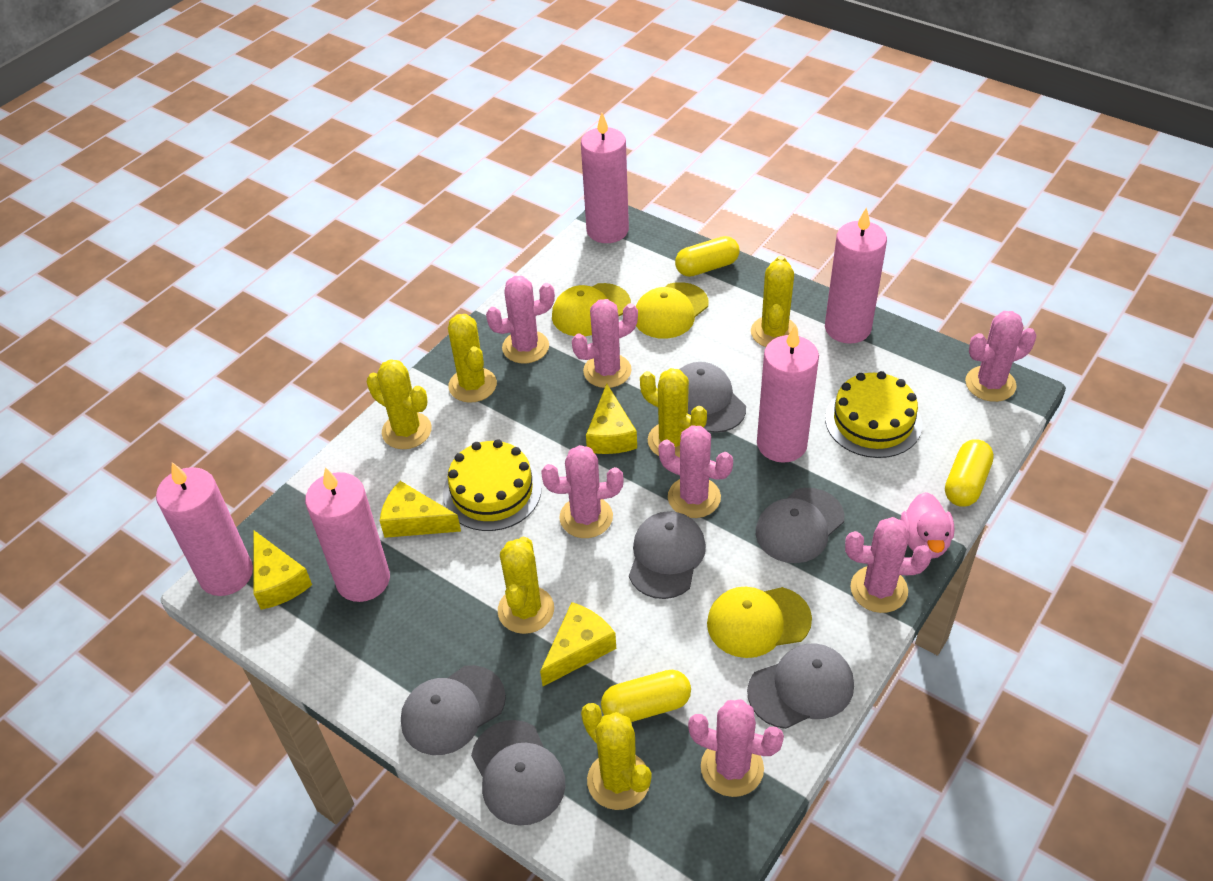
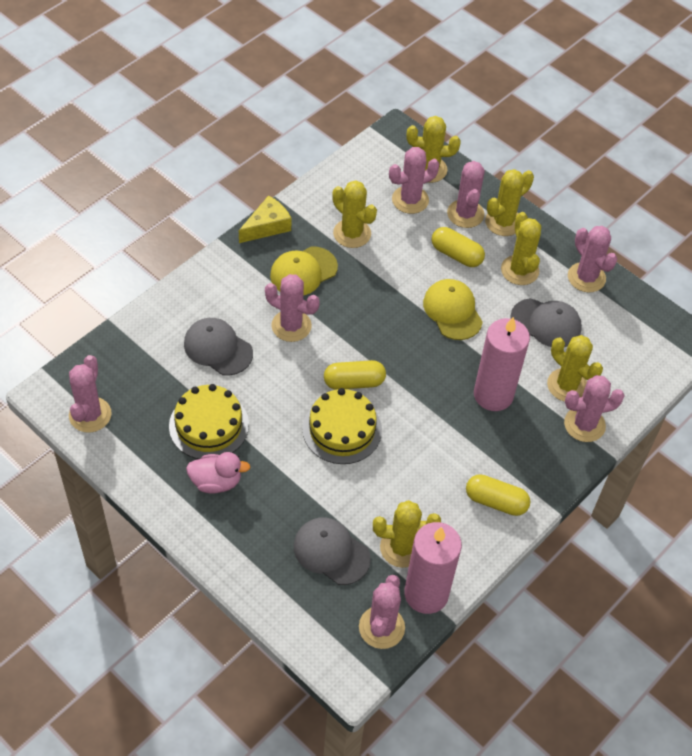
grey cap: 6 -> 3
pink candle: 5 -> 2
yellow cap: 3 -> 2
yellow cheese: 4 -> 1

